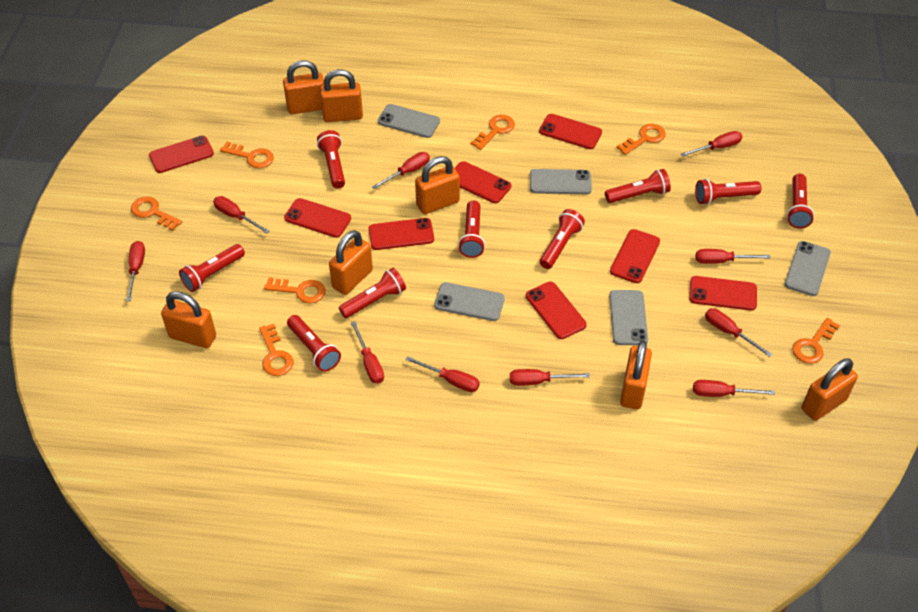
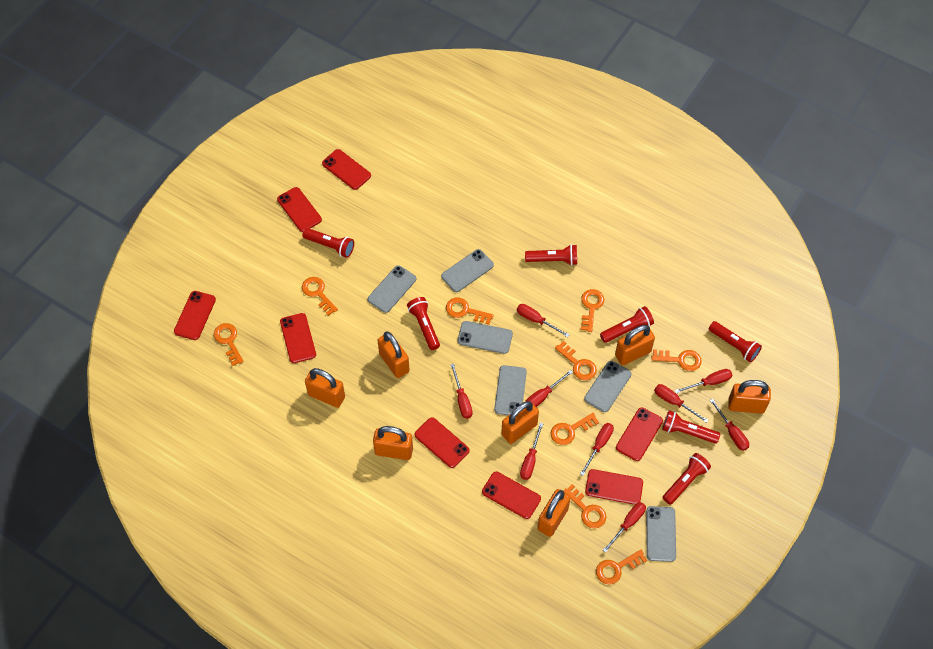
grey phone: 5 -> 6
orange key: 7 -> 9
red flashlight: 9 -> 7
red screwdriver: 10 -> 9

